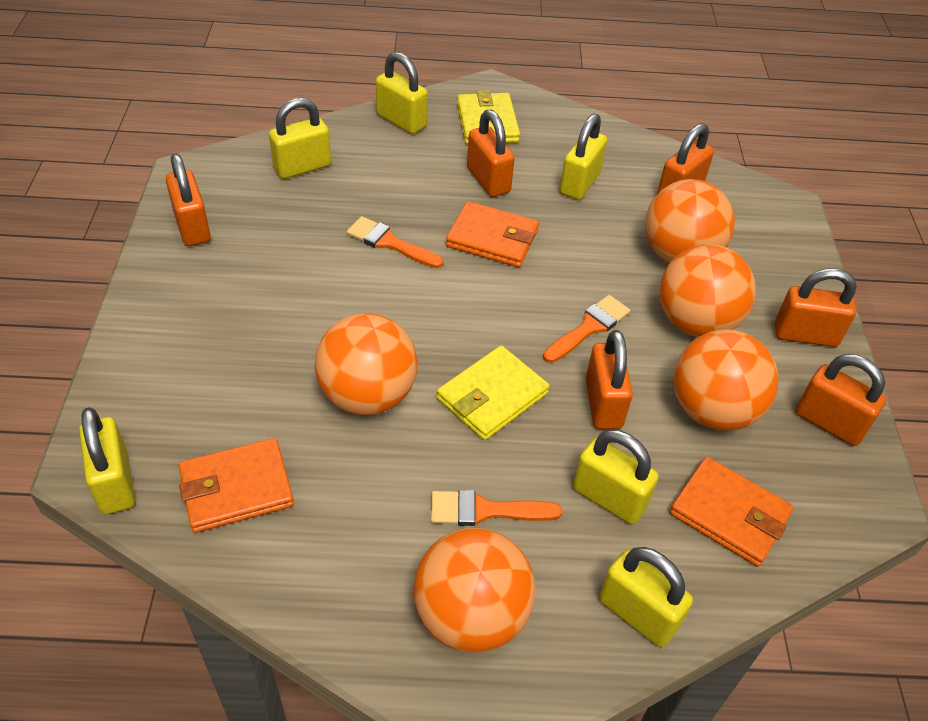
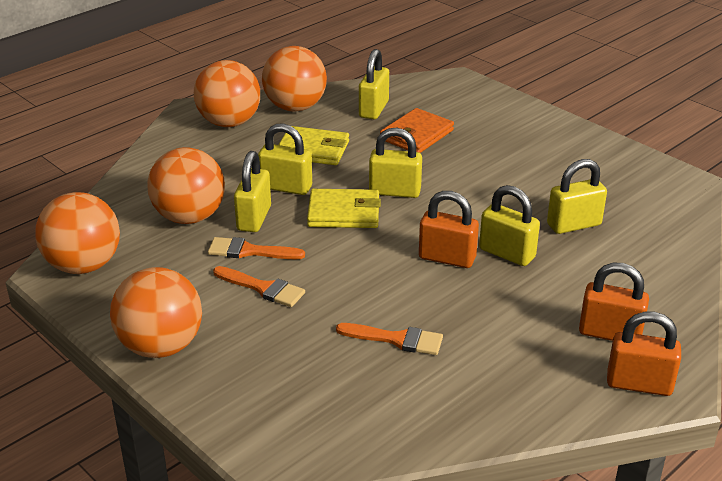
orange padlock: 6 -> 3
orange wallet: 3 -> 1

